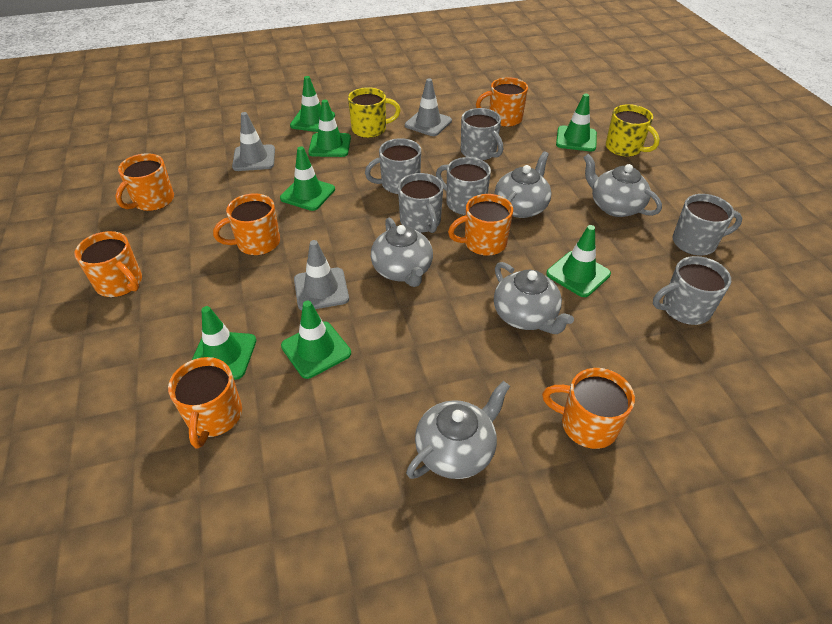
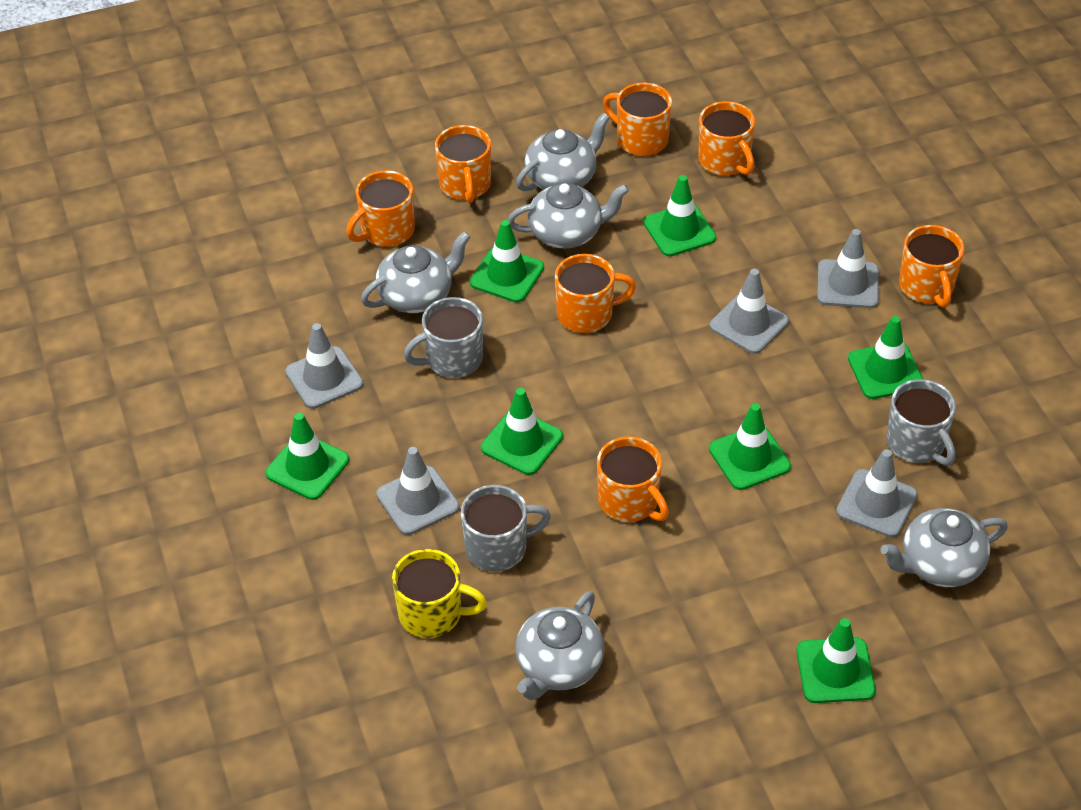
grey mug: 6 -> 3
grey traffic cone: 3 -> 5
yellow mug: 2 -> 1

